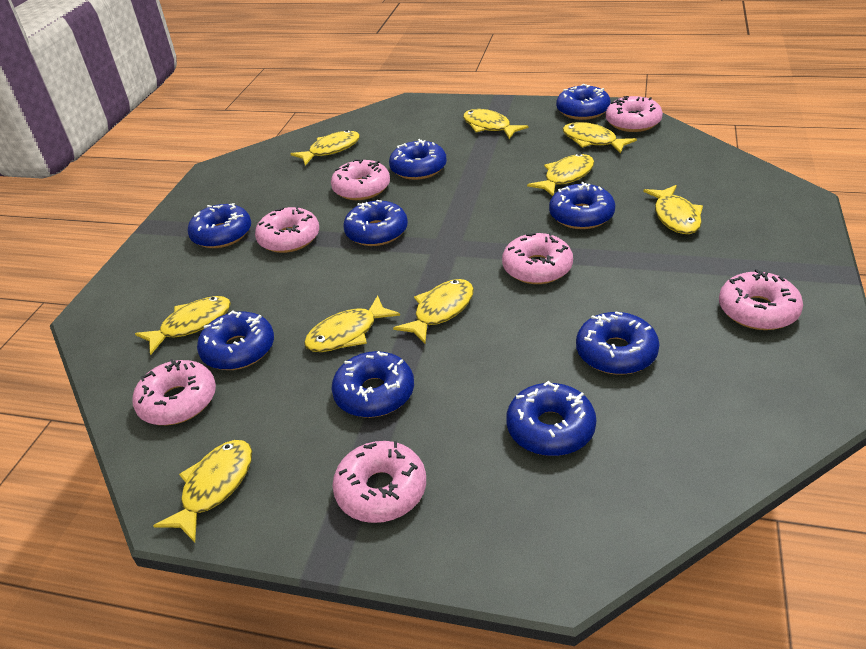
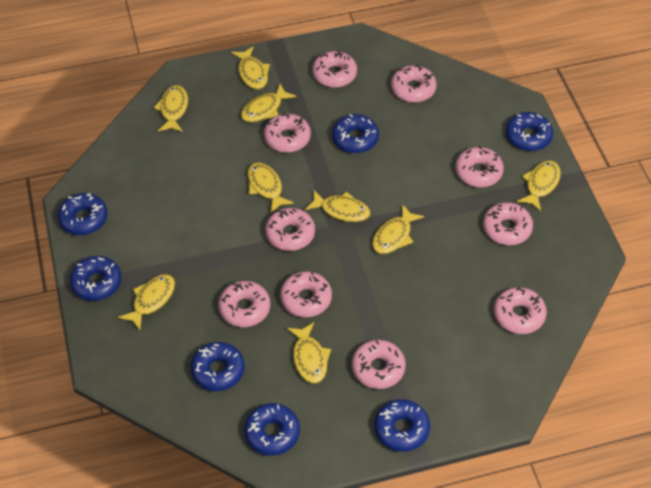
blue donut: 9 -> 7
pink donut: 7 -> 10

